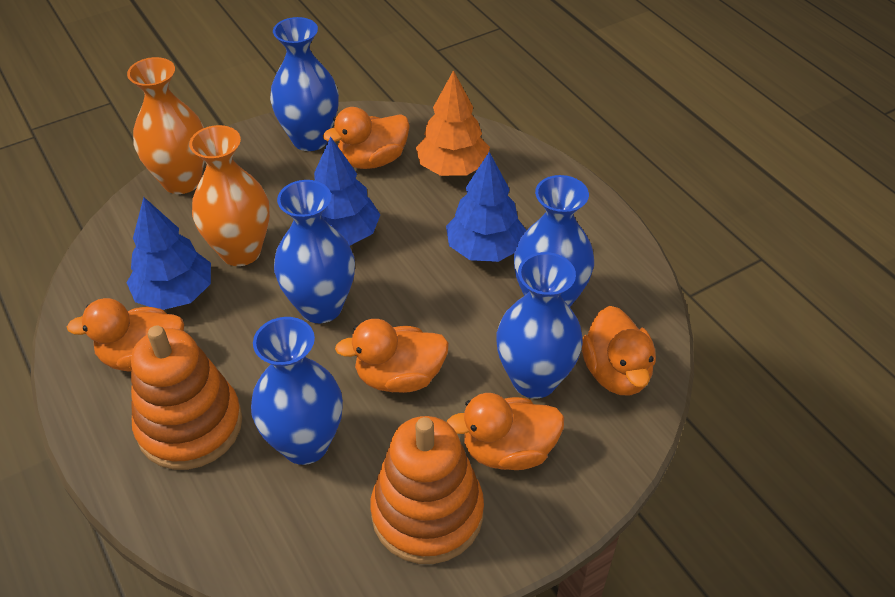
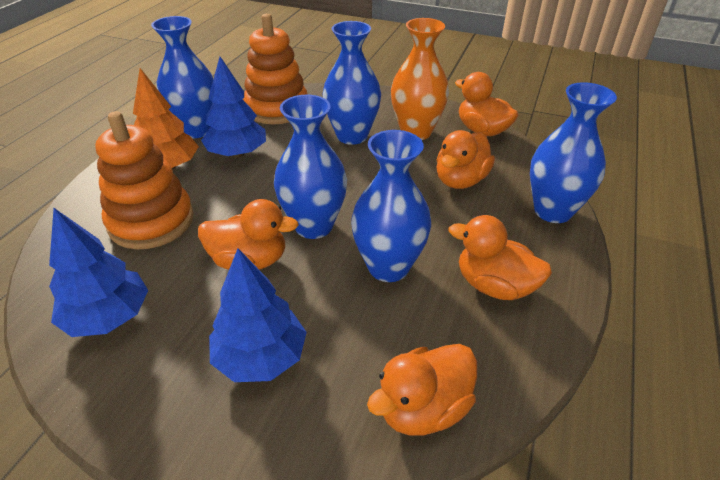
orange vase: 2 -> 1

